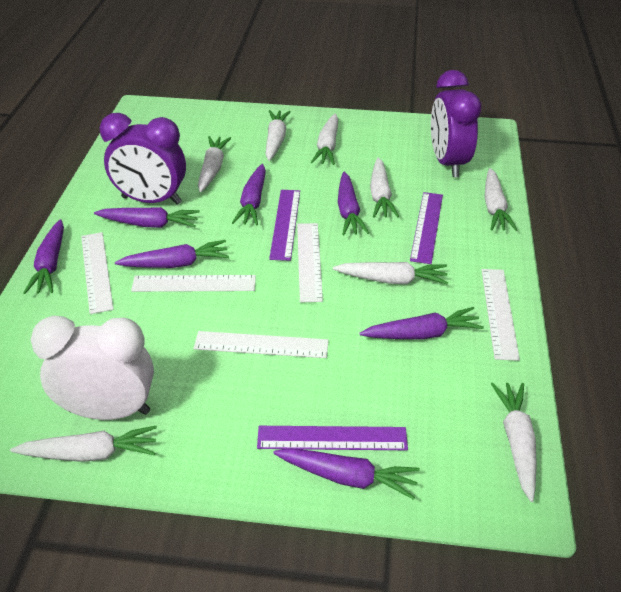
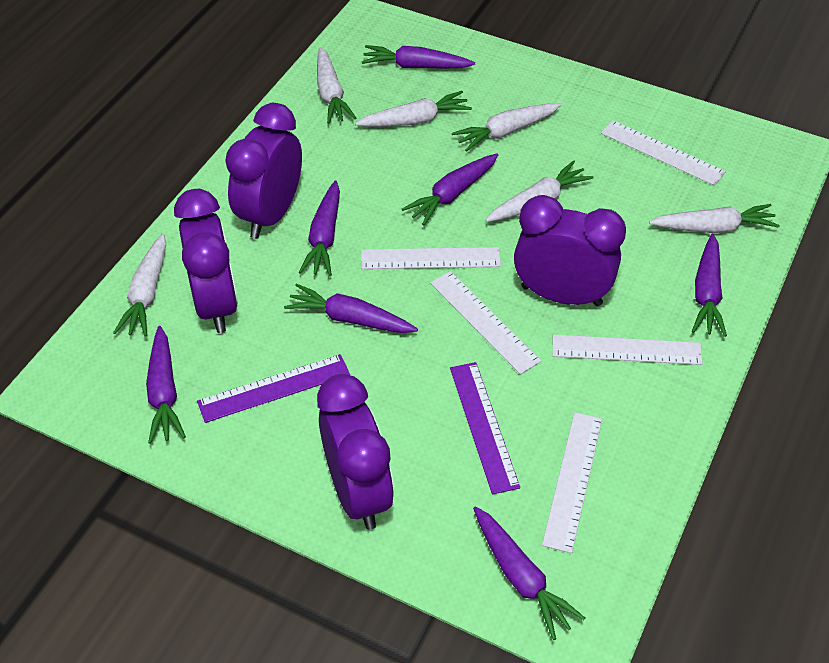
purple clock: 2 -> 4
purple ruler: 3 -> 2
white carrot: 8 -> 6
white clock: 1 -> 0

